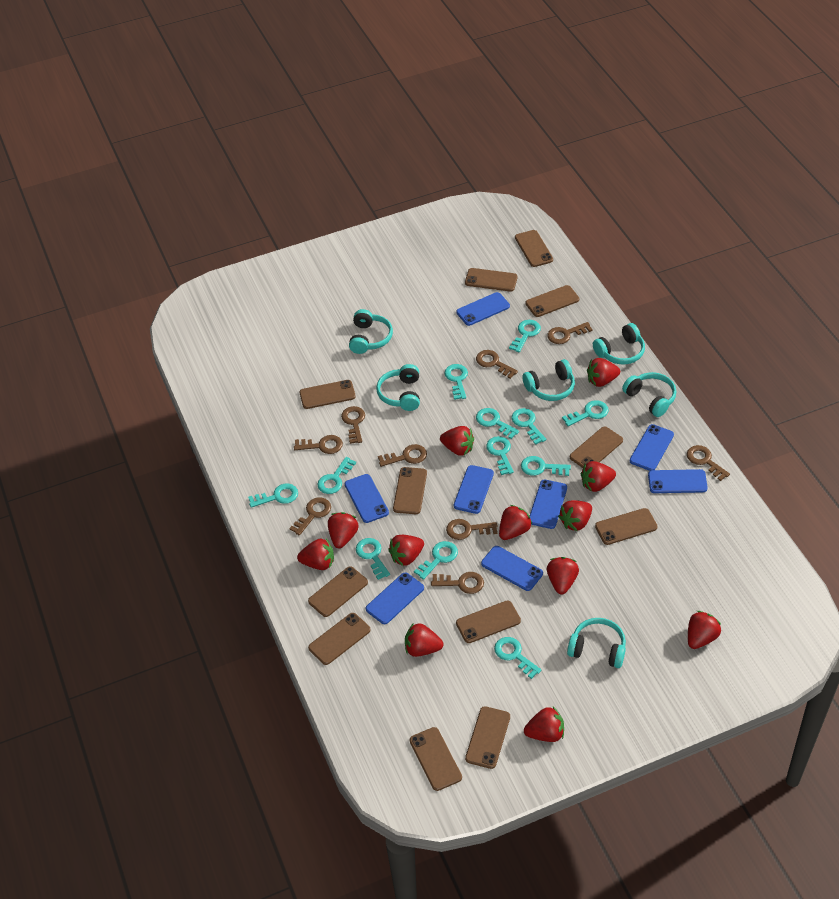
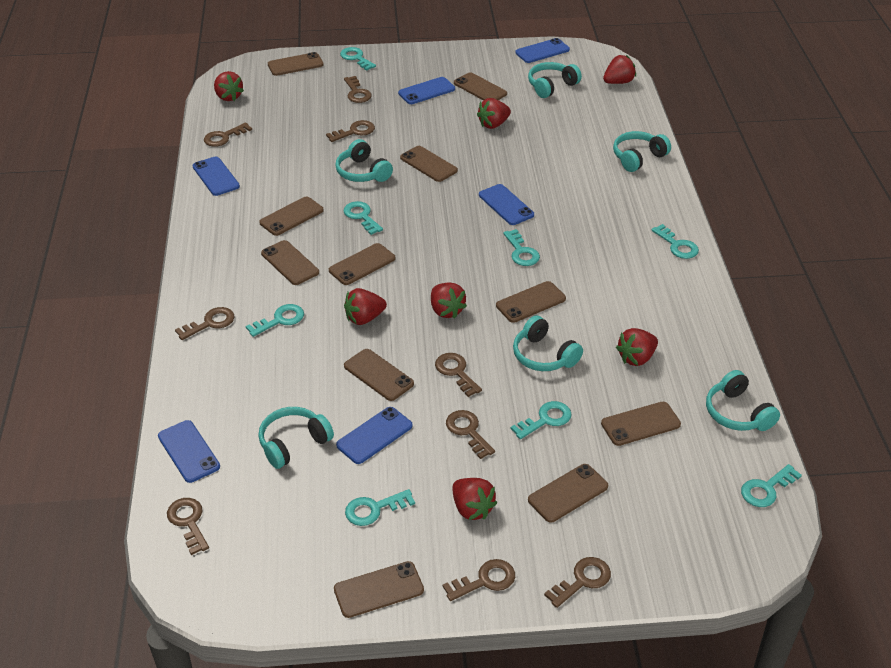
blue phone: 8 -> 6
brown phone: 12 -> 11
red strawberry: 12 -> 7
turquoise key: 12 -> 8

